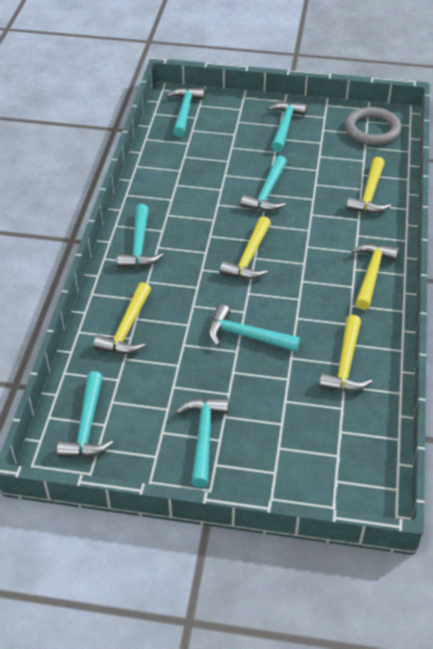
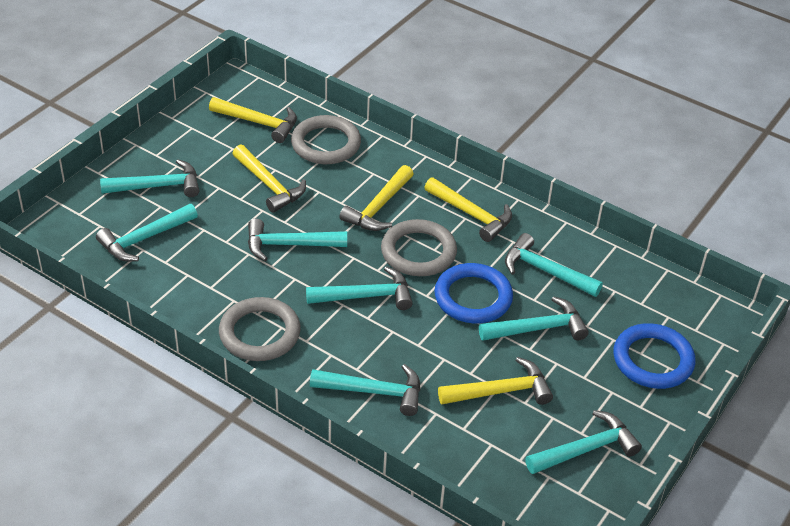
blue ring: 0 -> 2
grey ring: 1 -> 3
turquoise hammer: 7 -> 8

